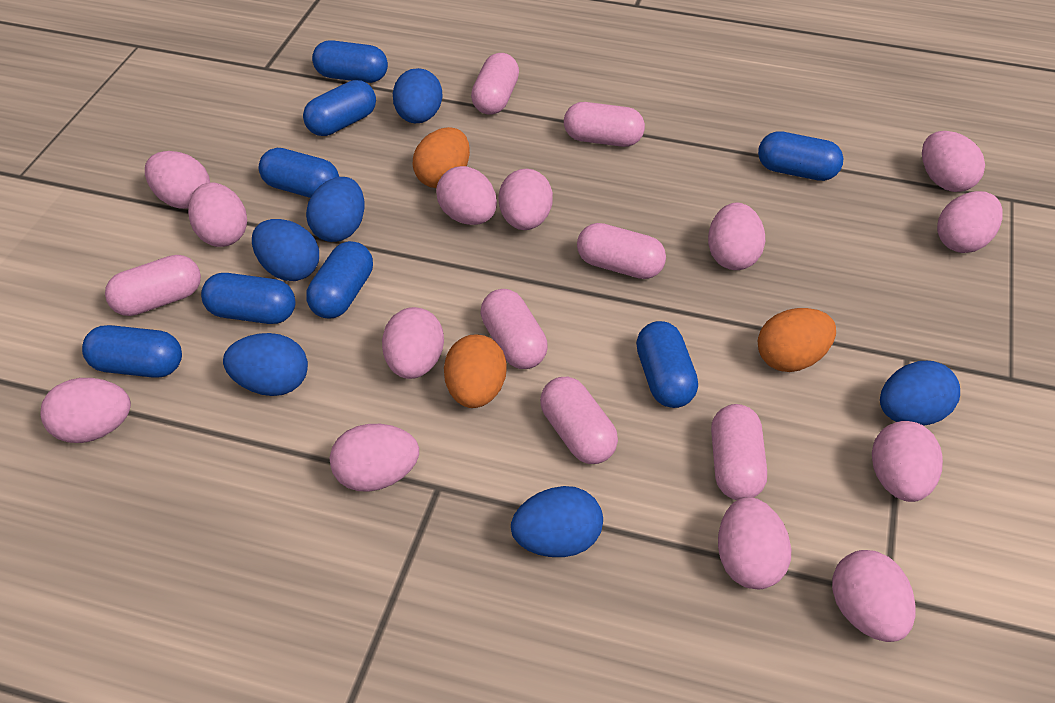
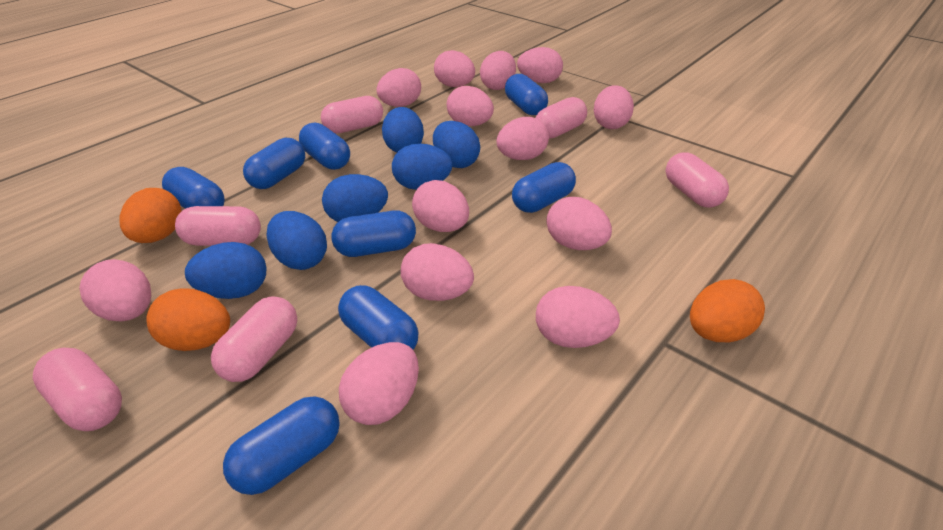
pink capsule: 7 -> 6

